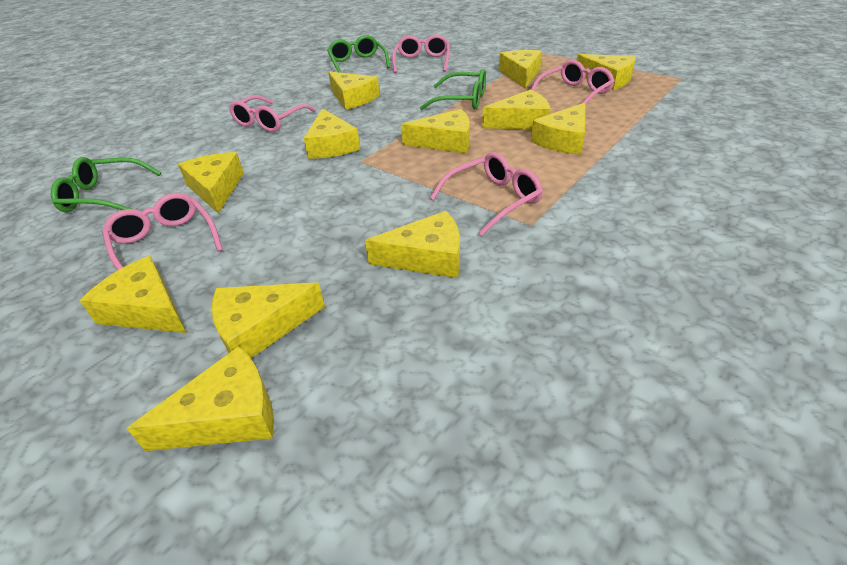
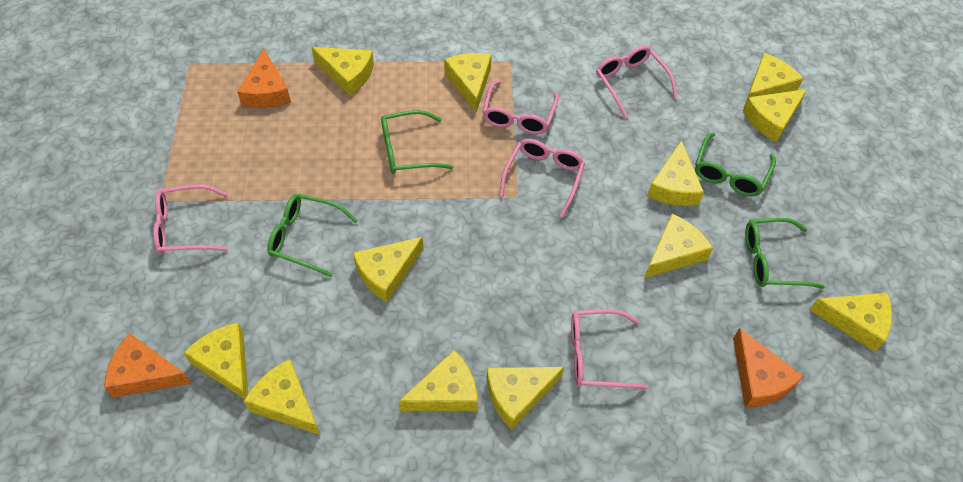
green glasses: 3 -> 4
orange cheese: 0 -> 3

